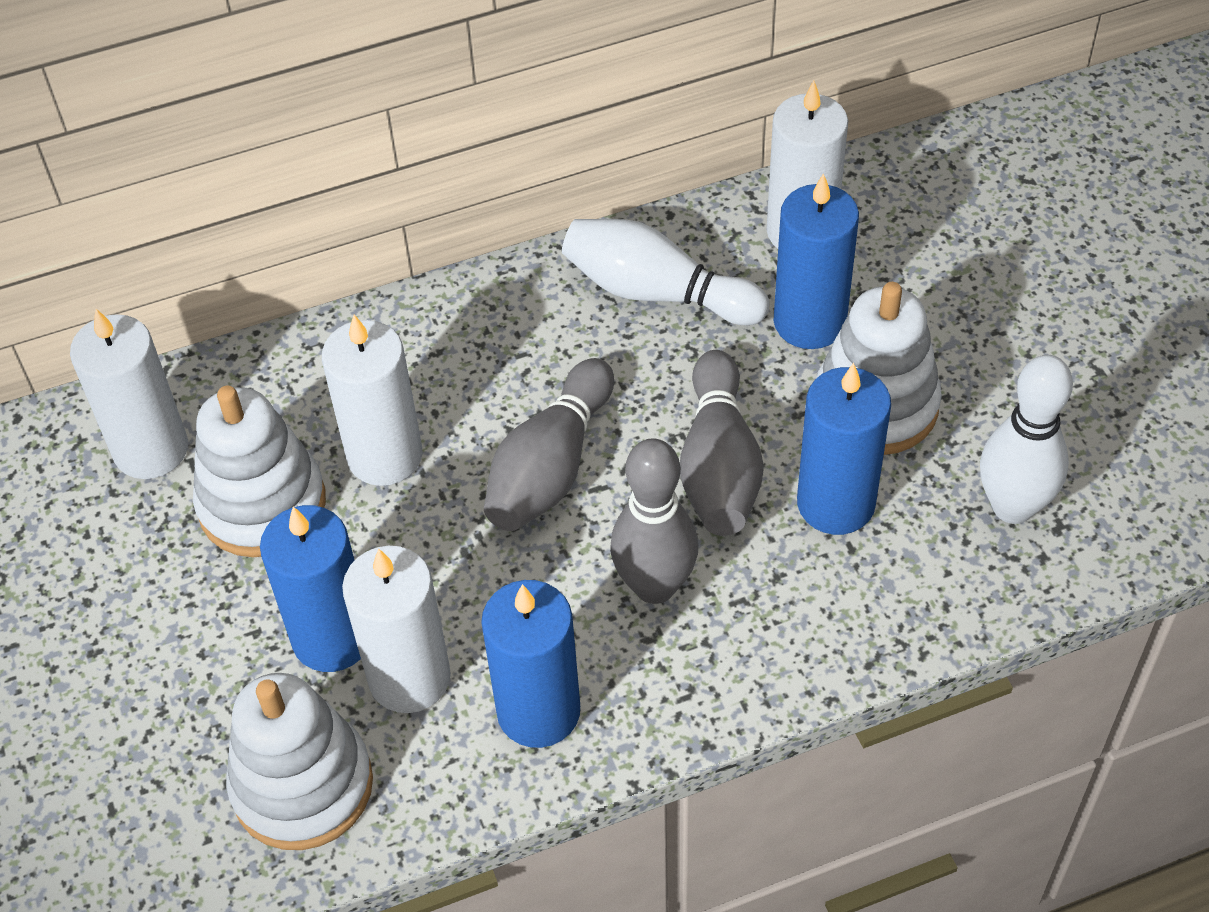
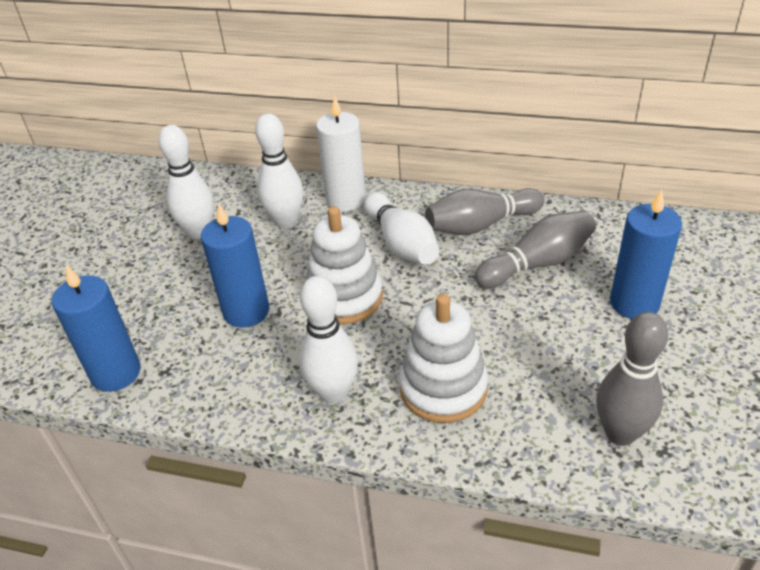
blue candle: 4 -> 3
white bowling pin: 2 -> 4
white candle: 4 -> 1
white stacking toy: 3 -> 2

